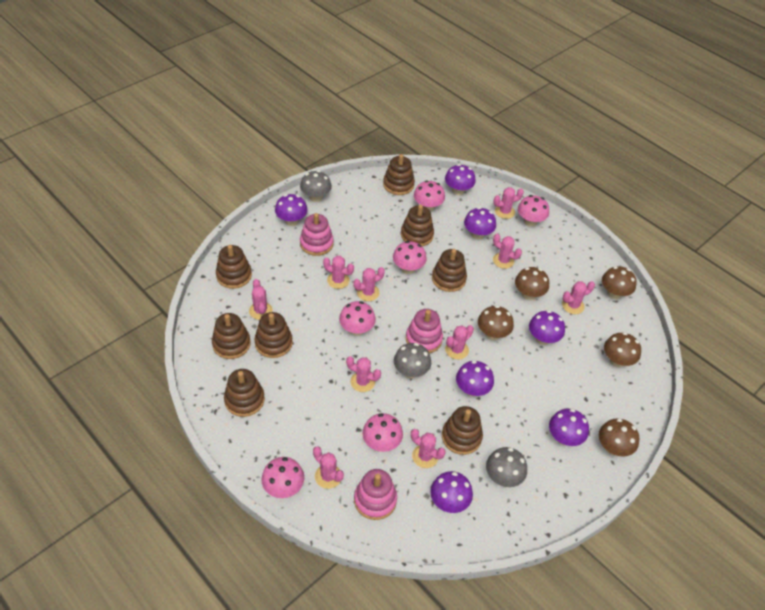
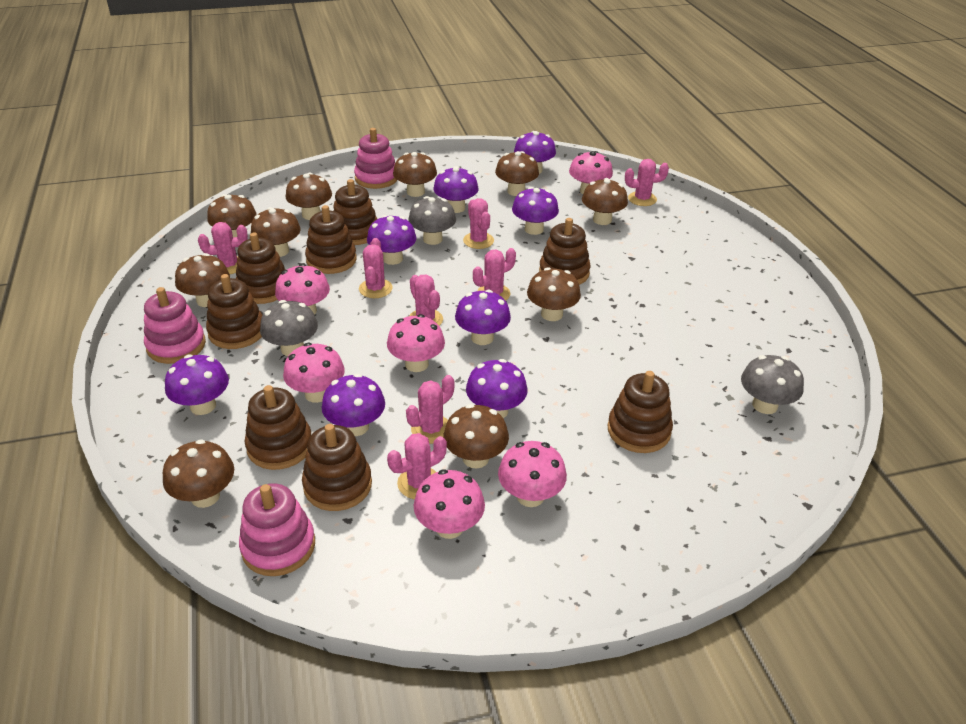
brown mushroom: 5 -> 10
pink cactus: 10 -> 8
purple mushroom: 7 -> 8

